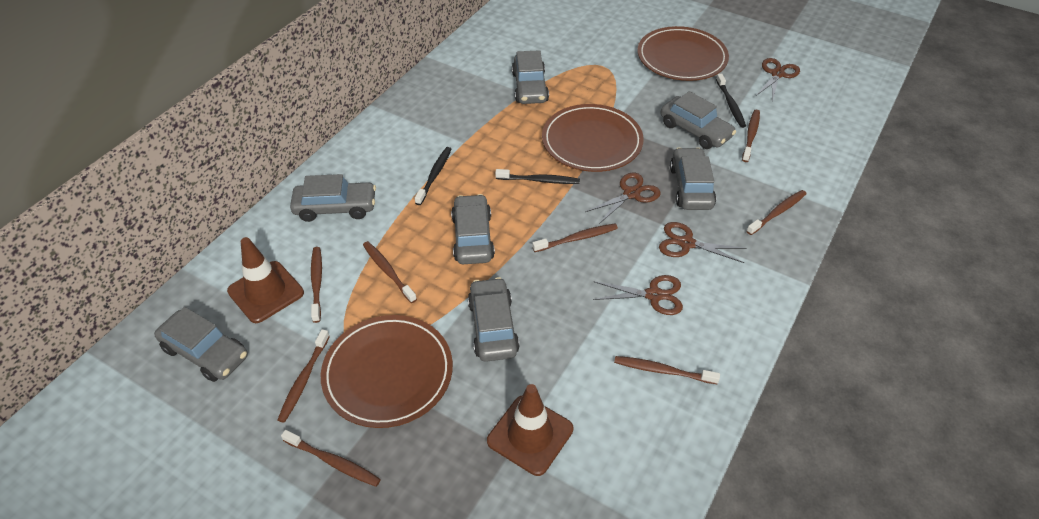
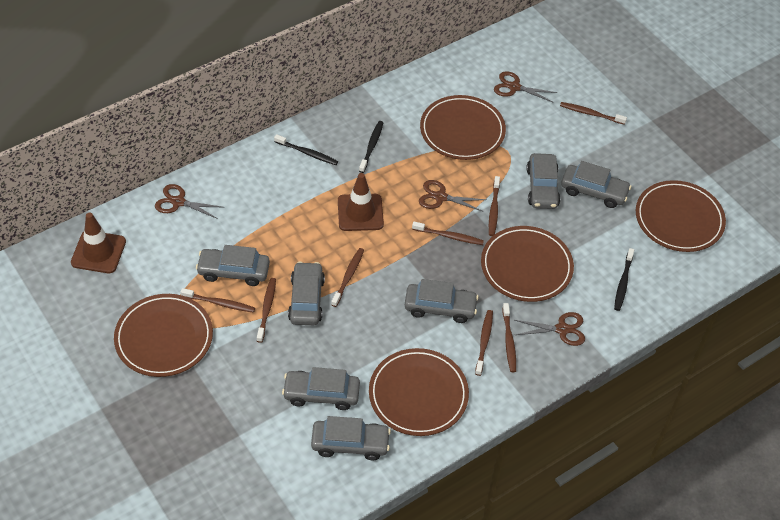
brown plate: 3 -> 5

